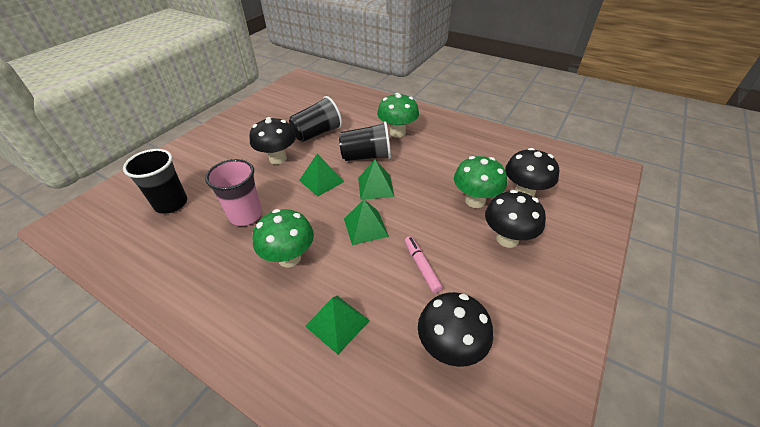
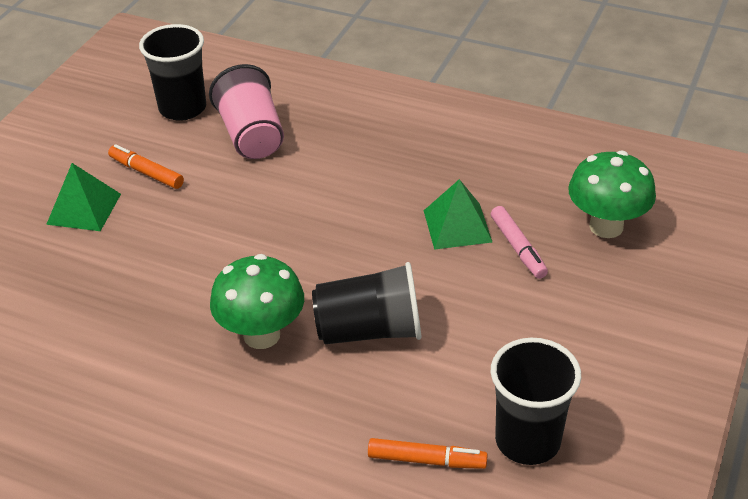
black mushroom: 4 -> 0
green mushroom: 3 -> 2
green pyramid: 4 -> 2
orange marker: 0 -> 2

